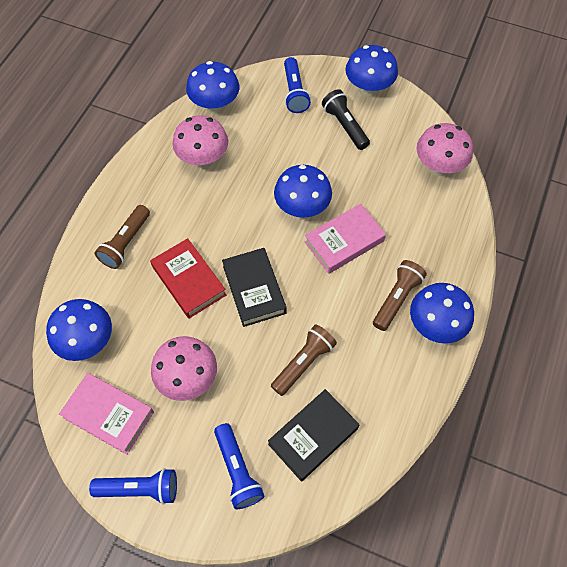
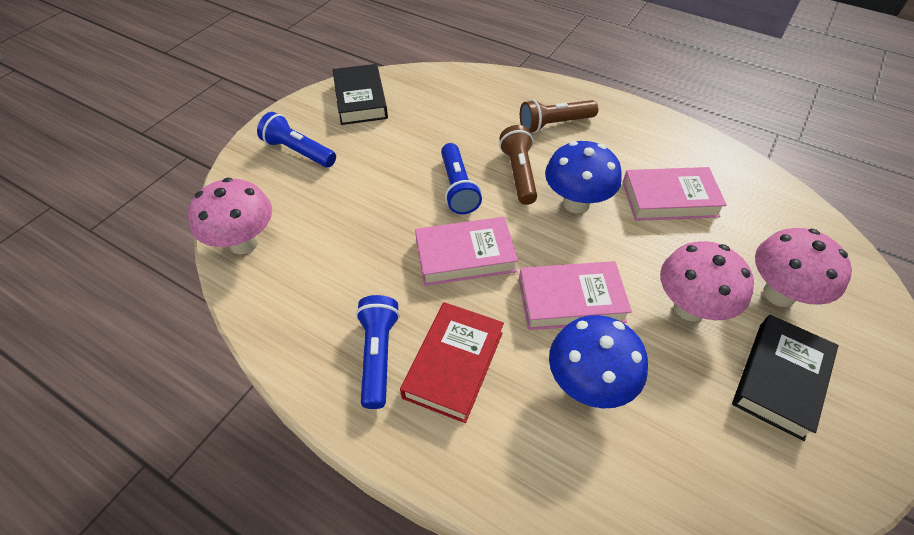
black flashlight: 1 -> 0
blue mushroom: 5 -> 2
brown flashlight: 3 -> 2
pink book: 2 -> 3

